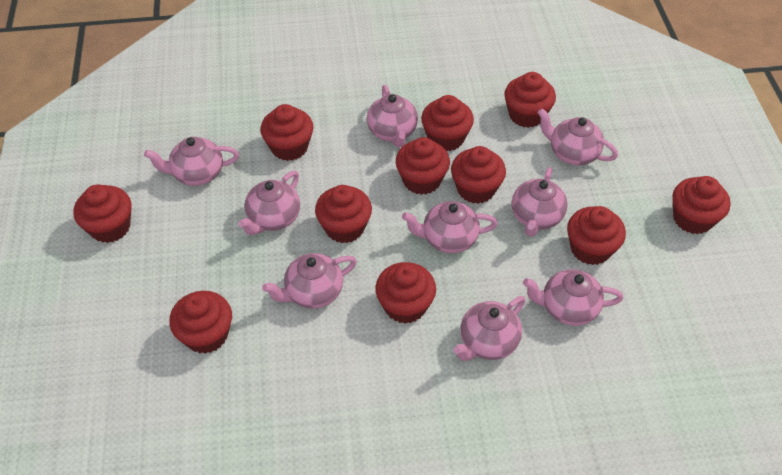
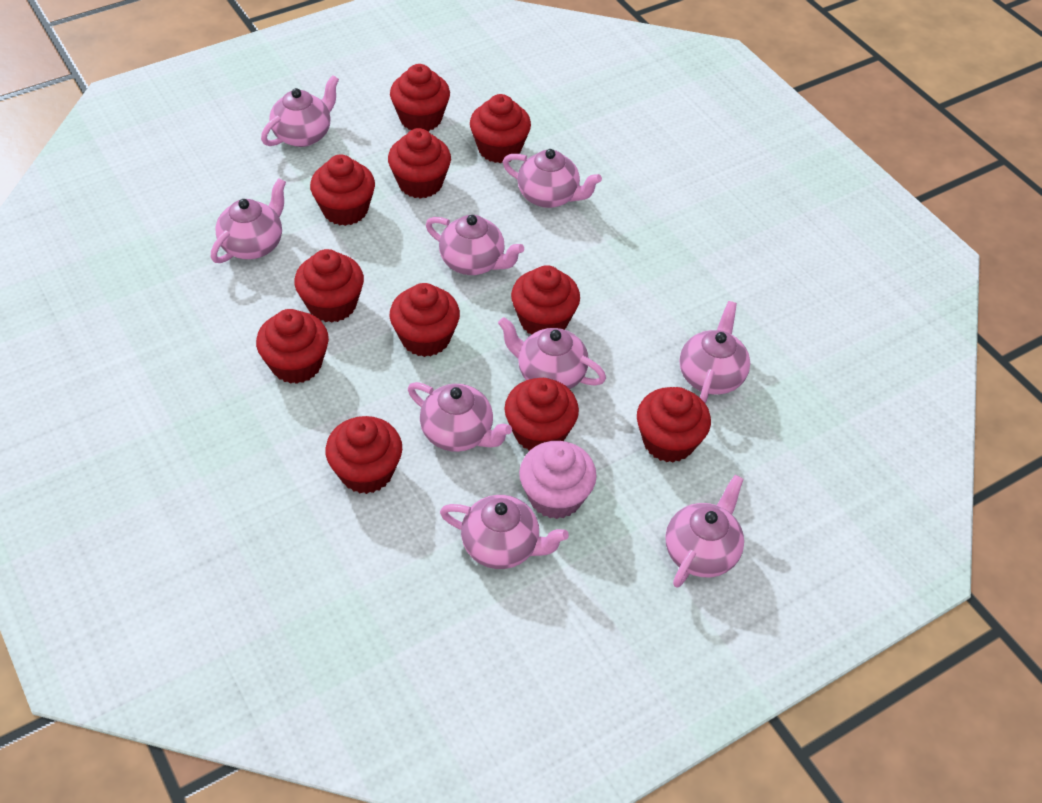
pink cupcake: 0 -> 1

